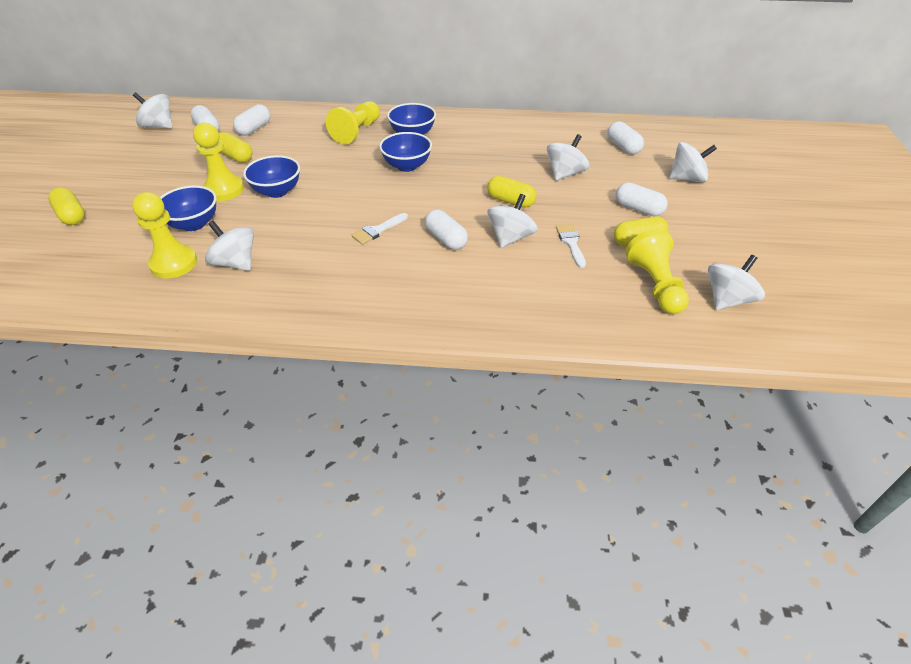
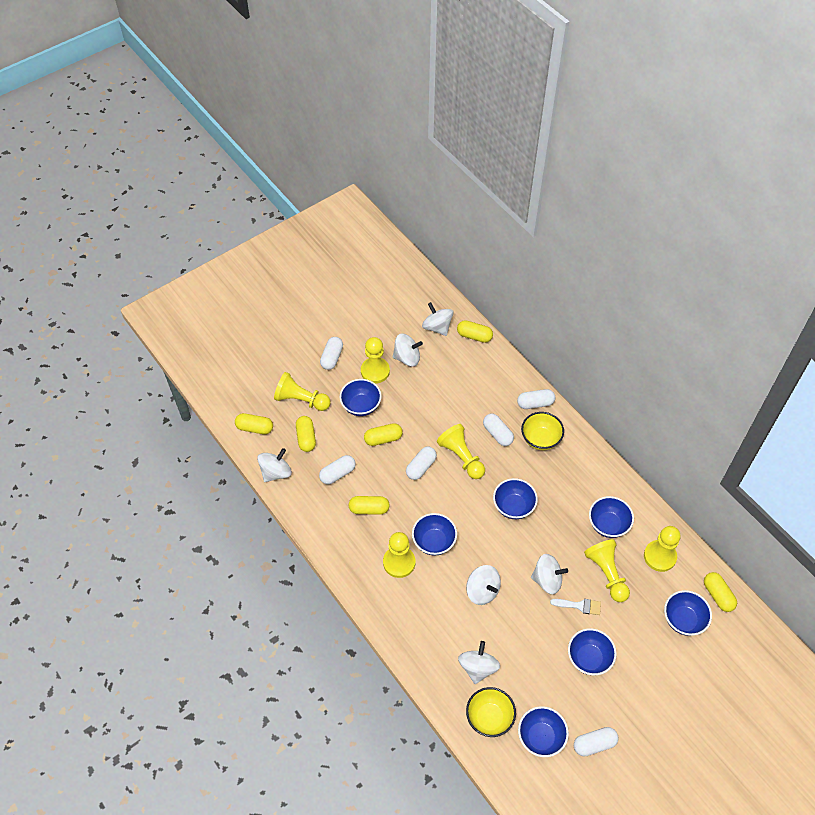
blue bowl: 4 -> 7
white brush: 2 -> 1
white capsule: 5 -> 6
yellow bowl: 0 -> 2
yellow capsule: 4 -> 6
yellow pawn: 4 -> 6

